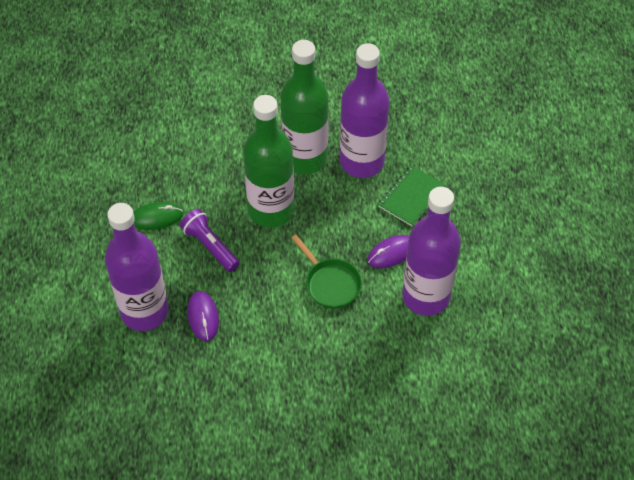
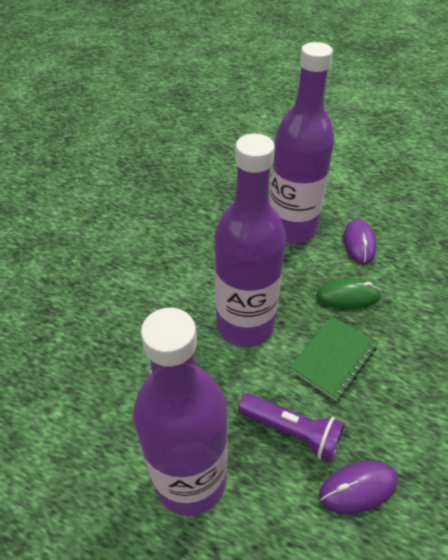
green bottle: 2 -> 0
green pan: 1 -> 0

